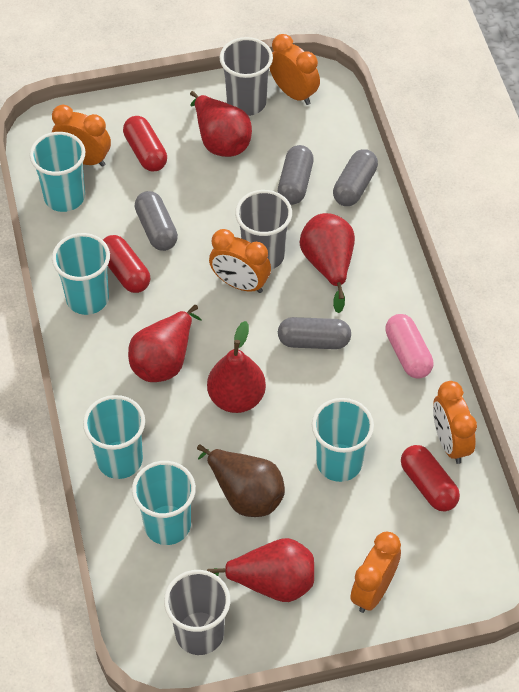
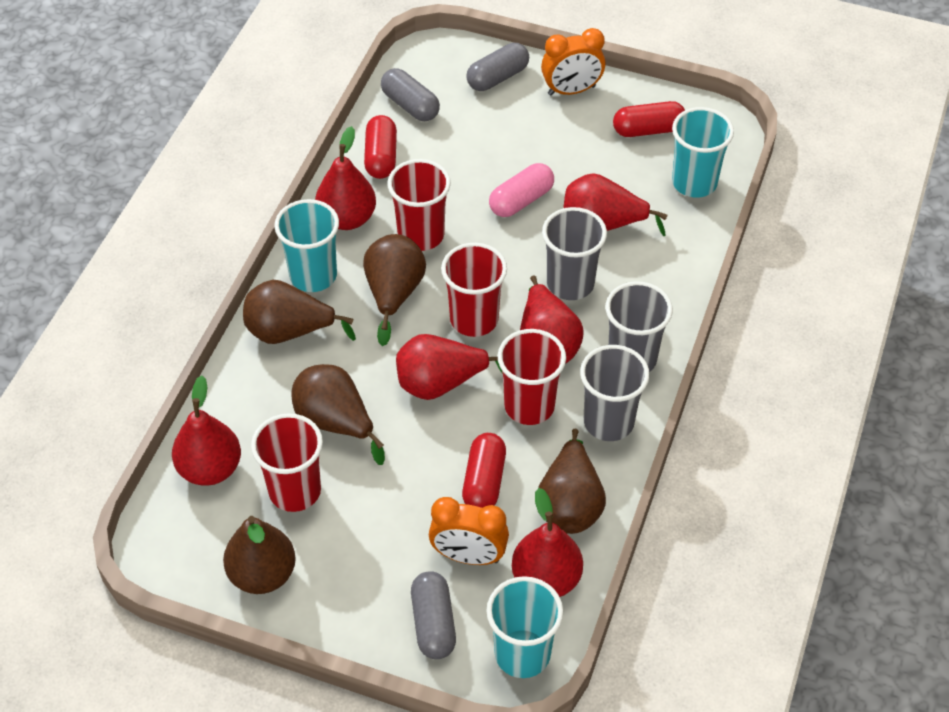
brown pear: 1 -> 5
grey capsule: 4 -> 3
orange clock: 5 -> 2
red cup: 0 -> 4
red pear: 5 -> 6
turquoise cup: 5 -> 3

